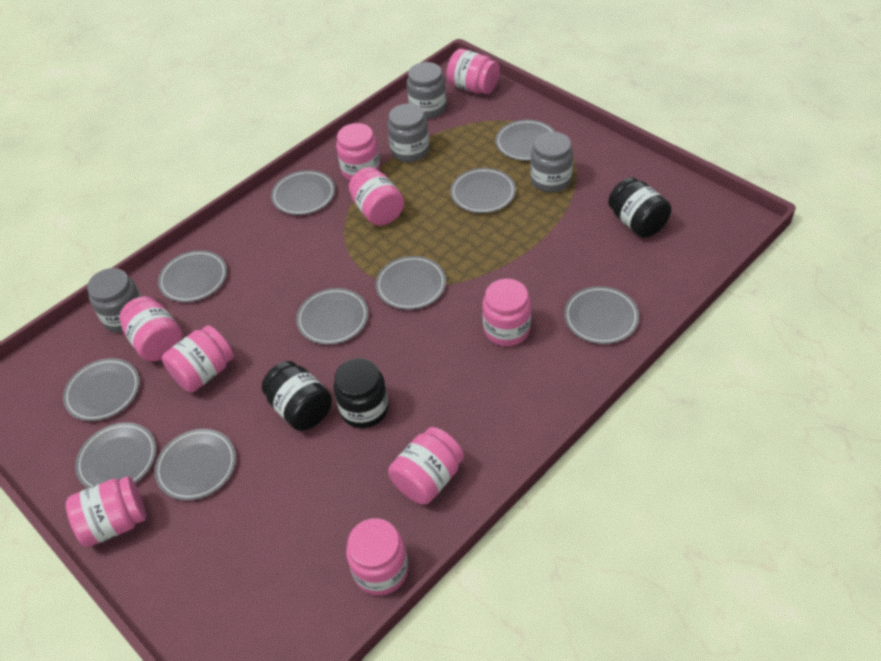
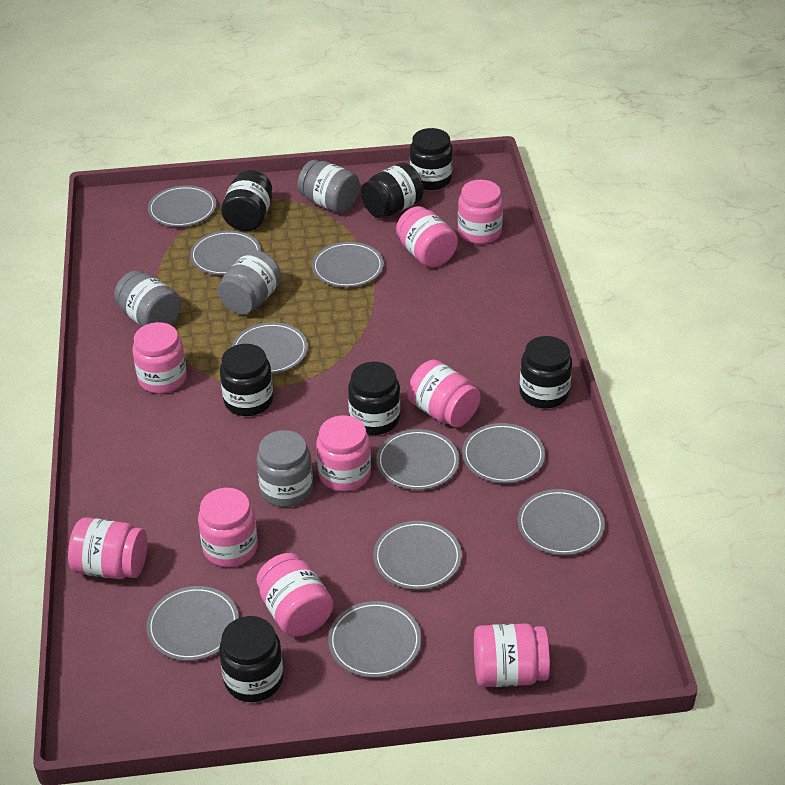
black jar: 3 -> 7

